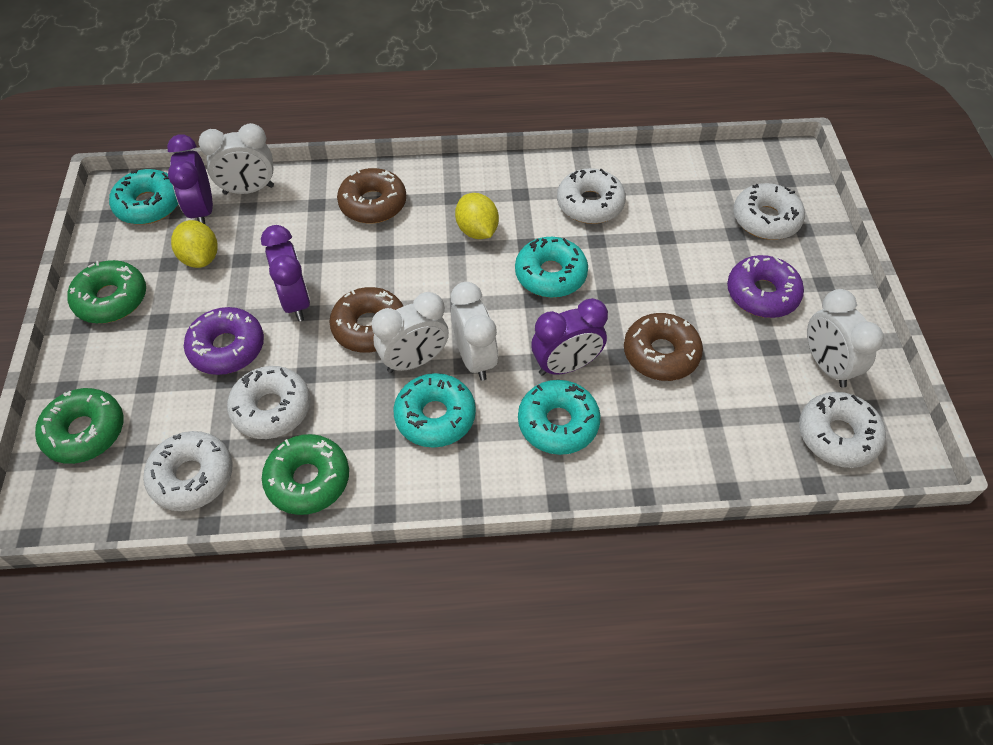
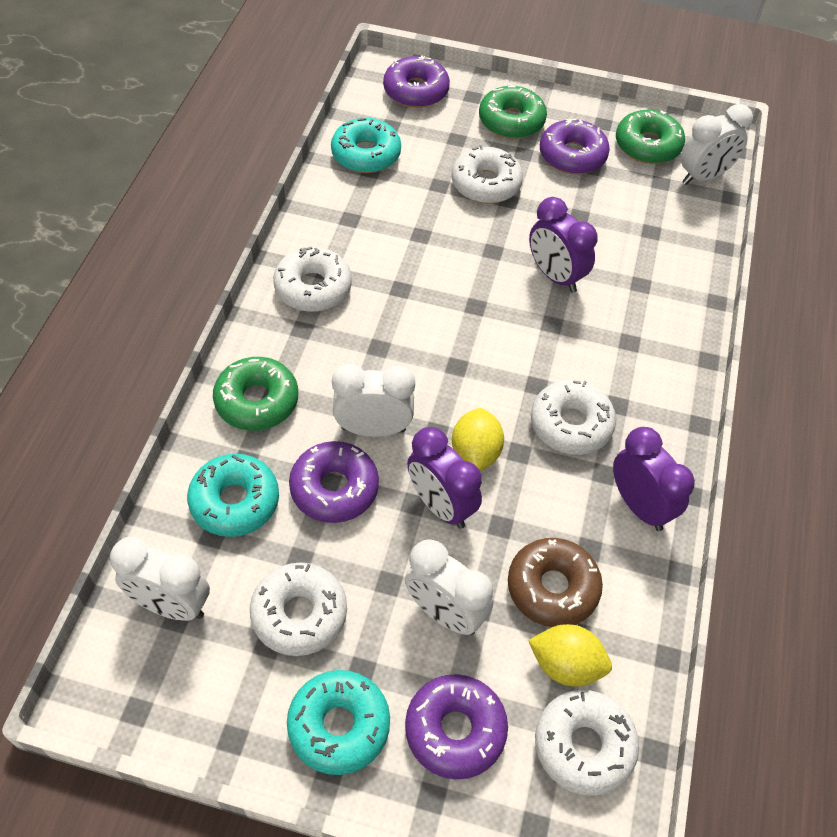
brown donut: 3 -> 1
purple donut: 2 -> 4
turquoise donut: 4 -> 3

